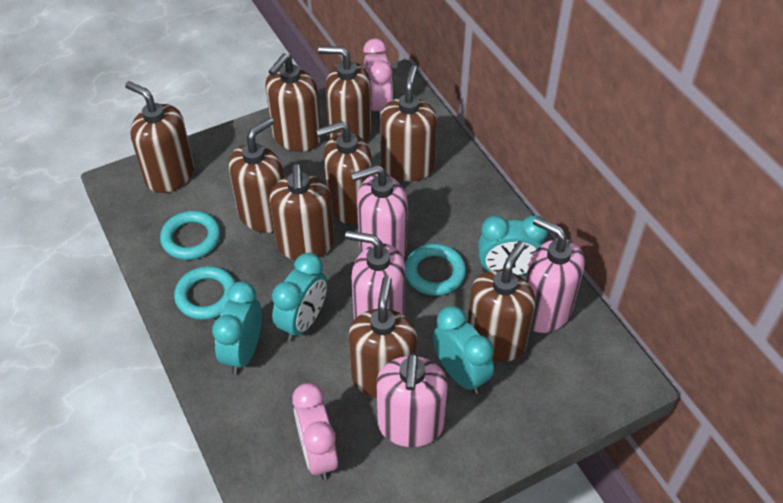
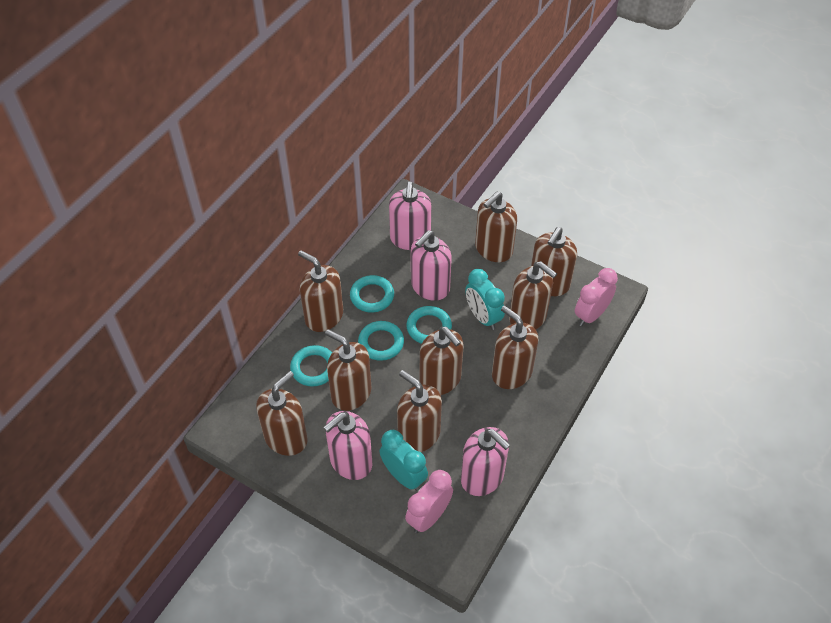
turquoise clock: 4 -> 2
turquoise ring: 3 -> 4

